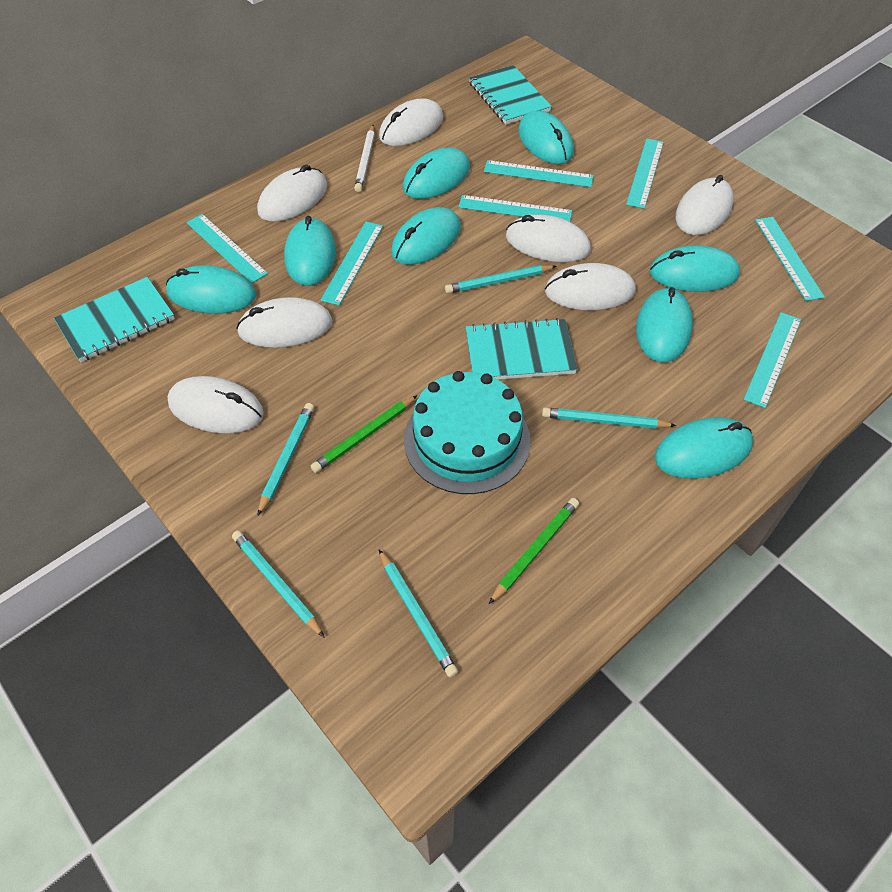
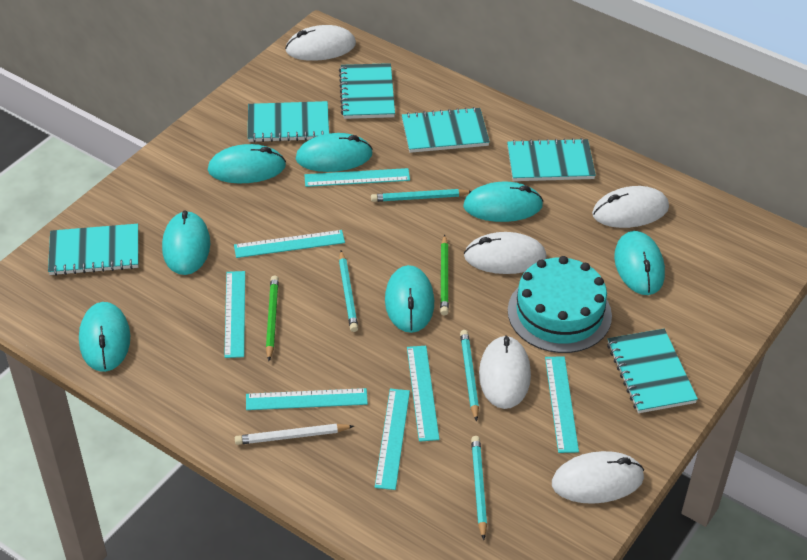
turquoise mouse: 8 -> 7
turquoise notebook: 3 -> 6
turquoise pencil: 5 -> 4
white mouse: 7 -> 5

